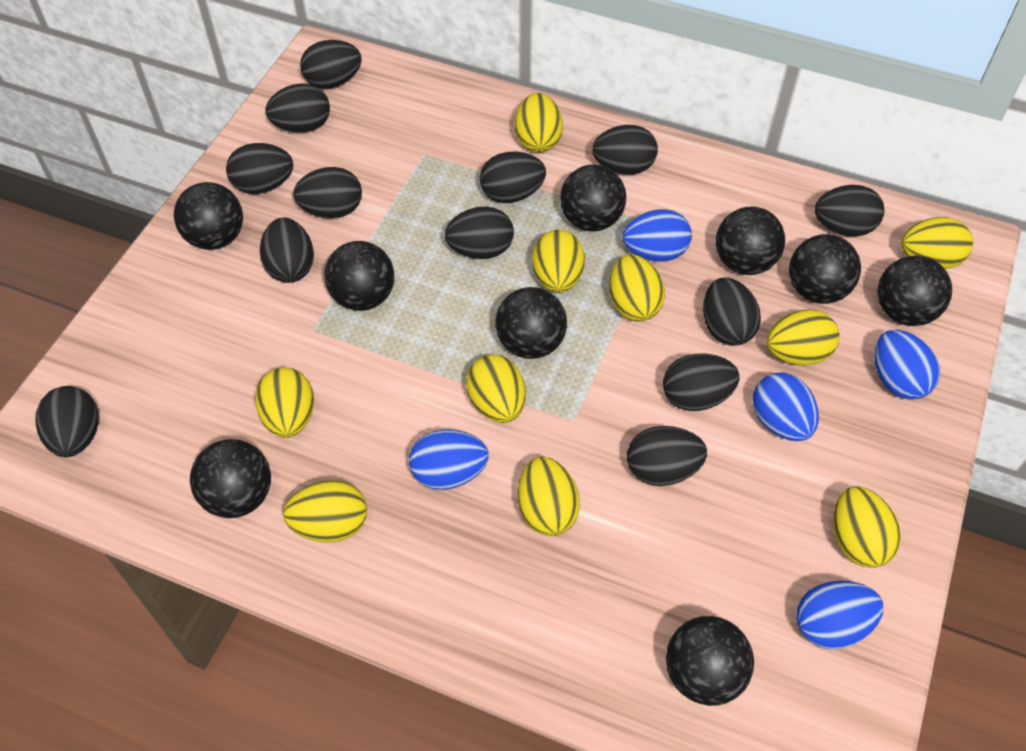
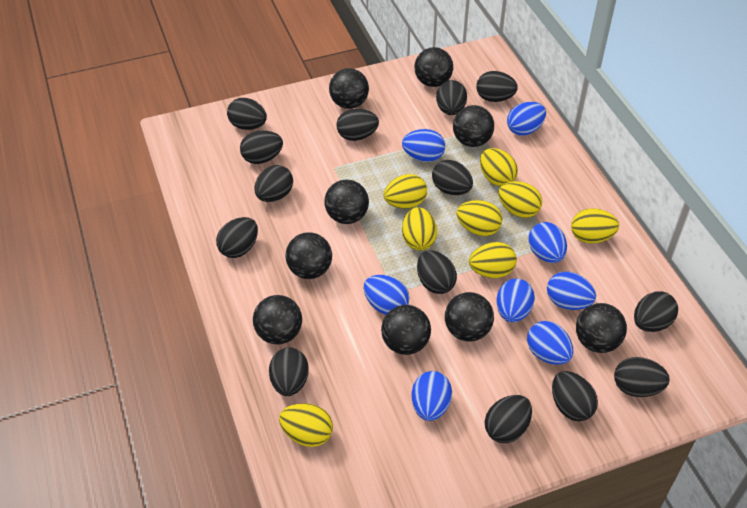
black egg: 13 -> 14
blue egg: 5 -> 8
yellow egg: 10 -> 8

